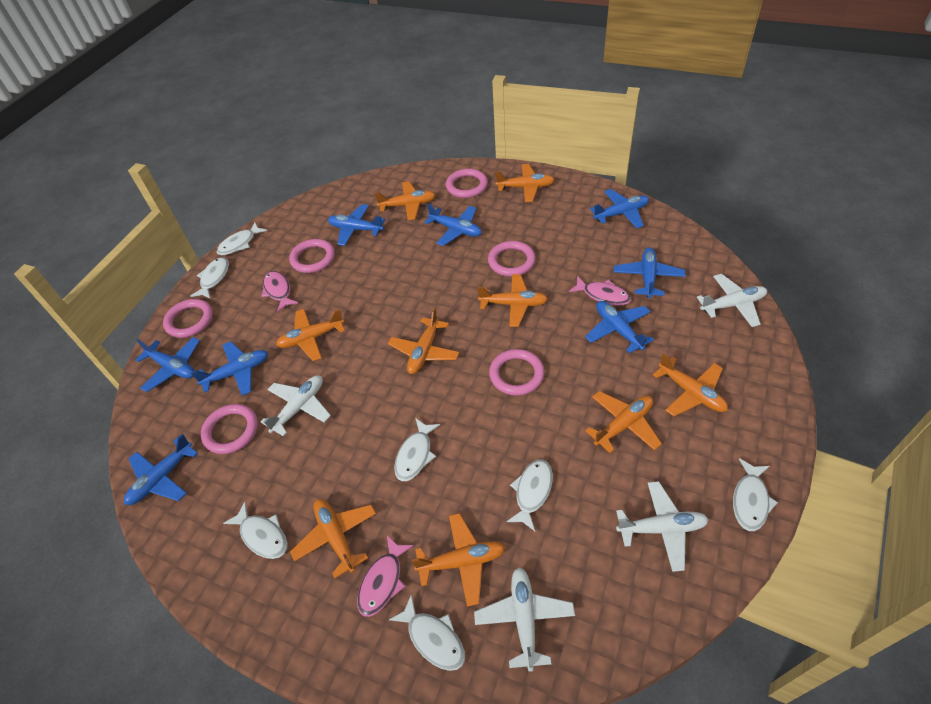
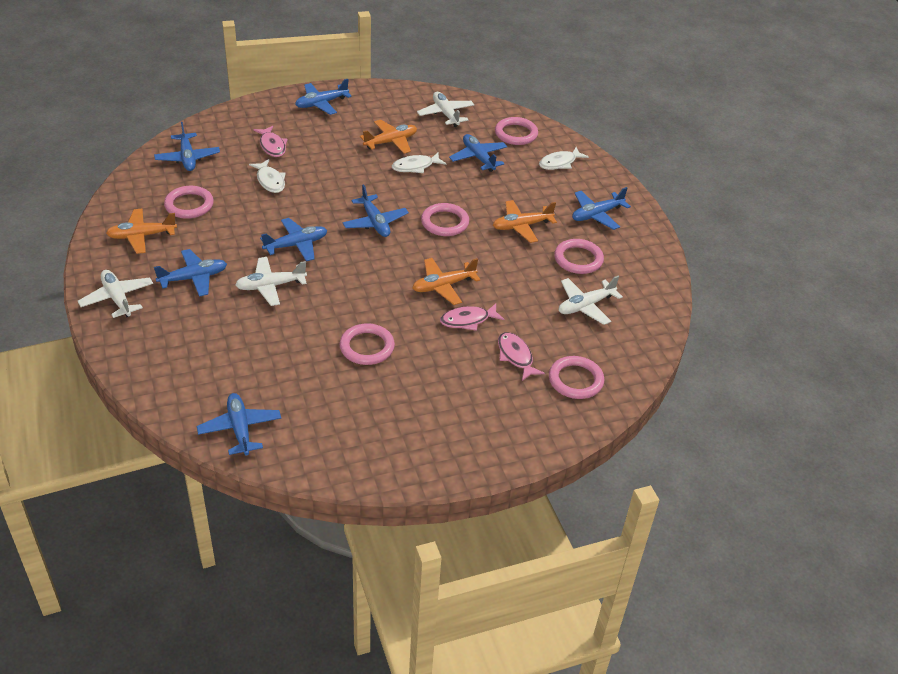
orange plane: 9 -> 4
white fish: 7 -> 3

